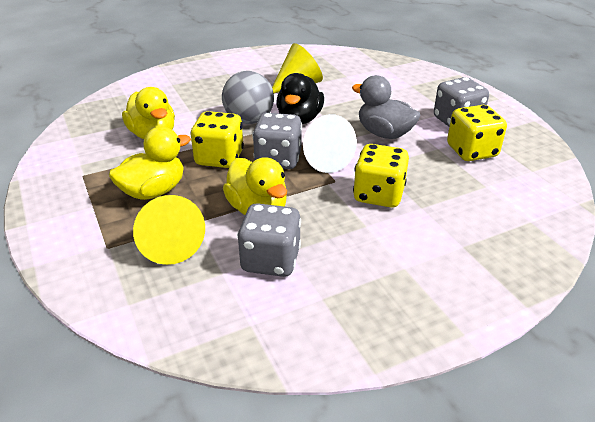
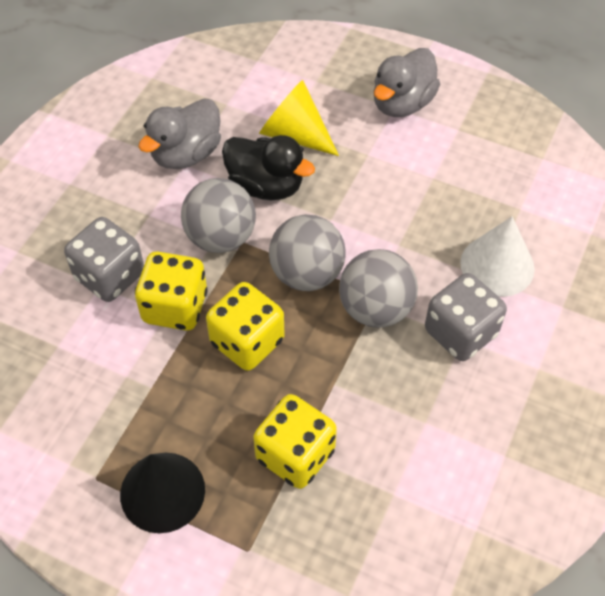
black cone: 0 -> 1
grey ball: 1 -> 3
grey dice: 3 -> 2
grey duck: 1 -> 2
yellow cone: 2 -> 1
yellow duck: 3 -> 0

